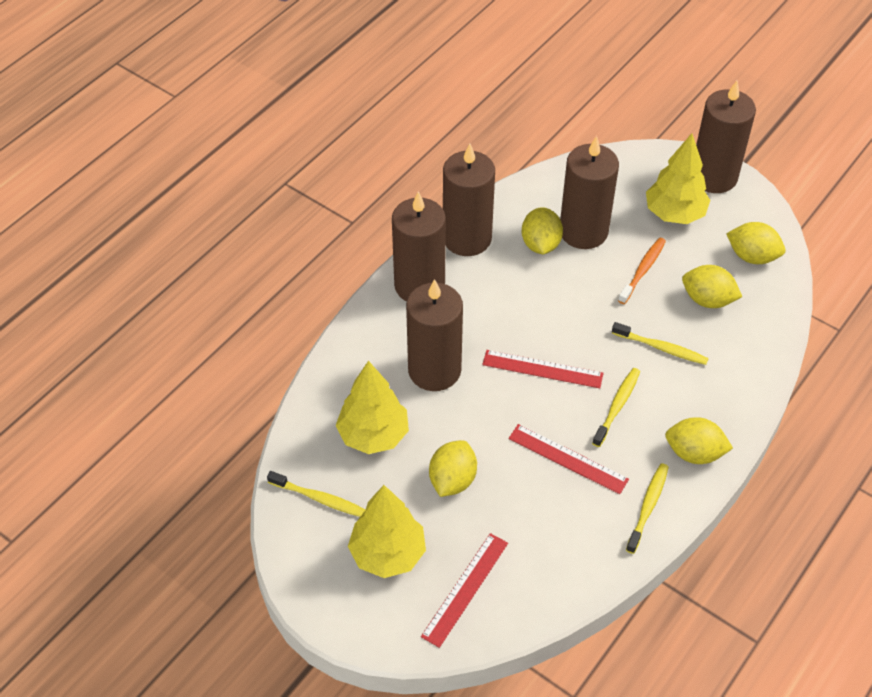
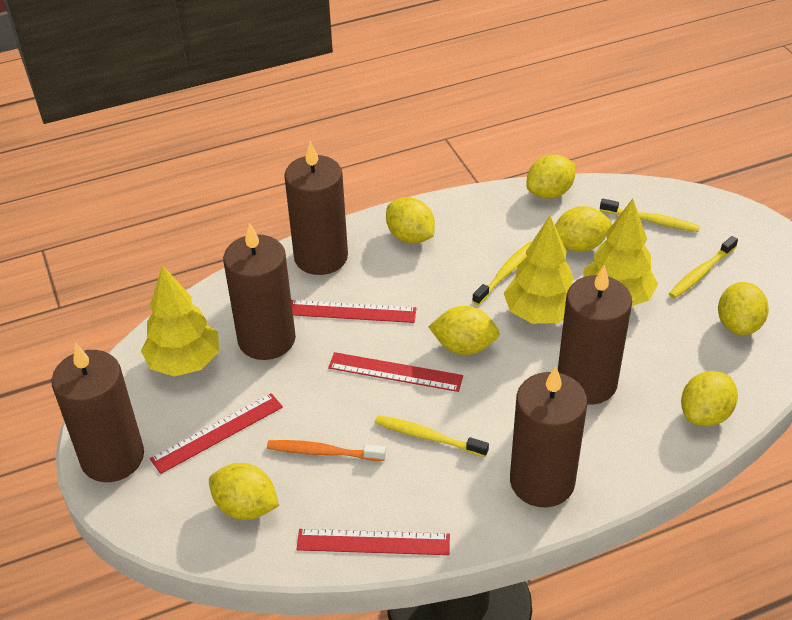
red ruler: 3 -> 4
yellow lemon: 5 -> 7

